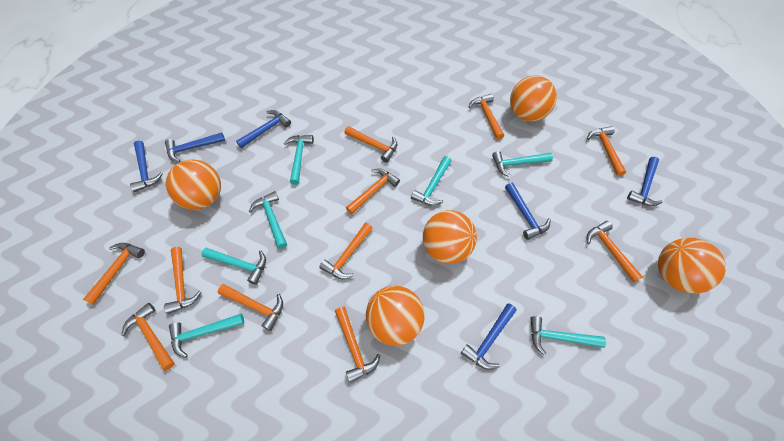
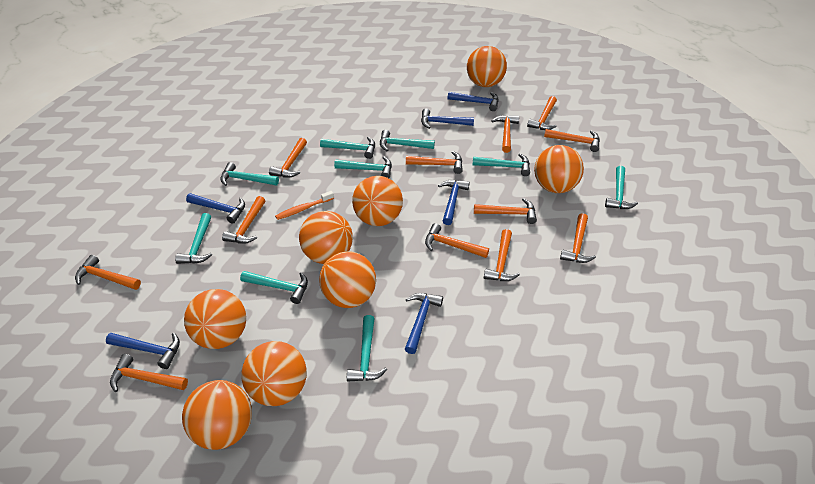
orange ball: 5 -> 8
orange hammer: 11 -> 12
orange toothbrush: 0 -> 1
turquoise hammer: 7 -> 9

